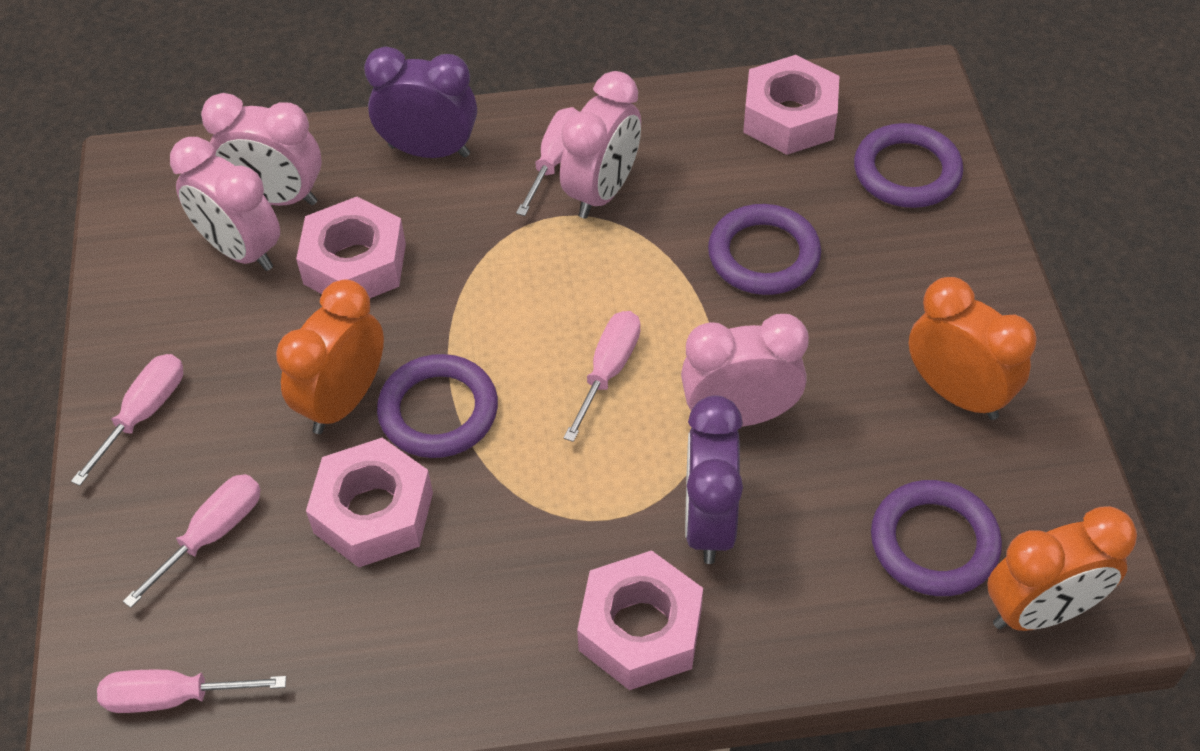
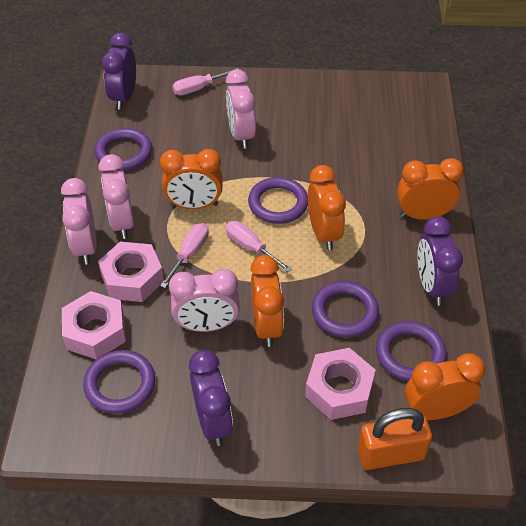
orange clock: 3 -> 5
orange padlock: 0 -> 1
pink nut: 4 -> 3
pink screwdriver: 5 -> 3
purple clock: 2 -> 3
purple ring: 4 -> 5

